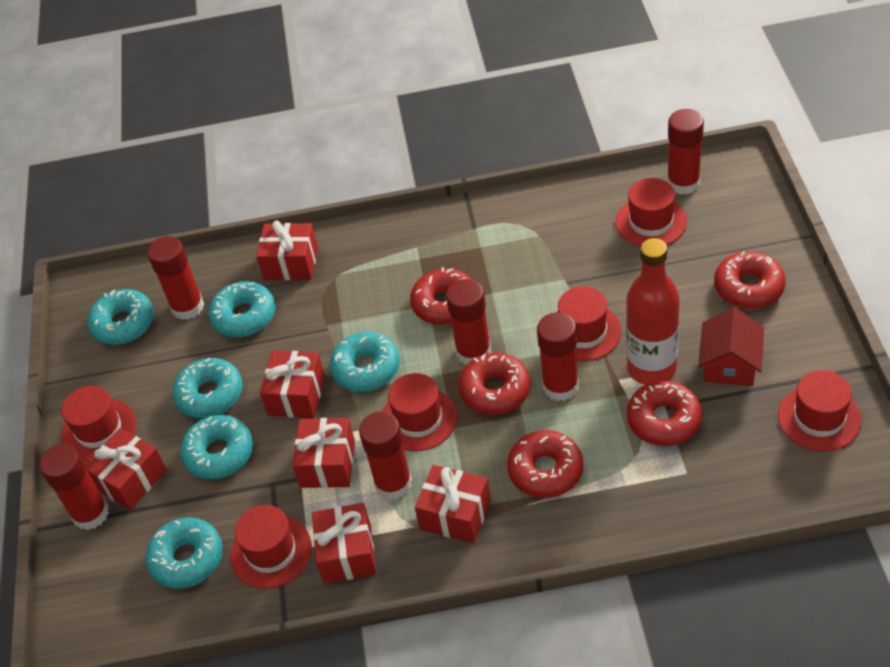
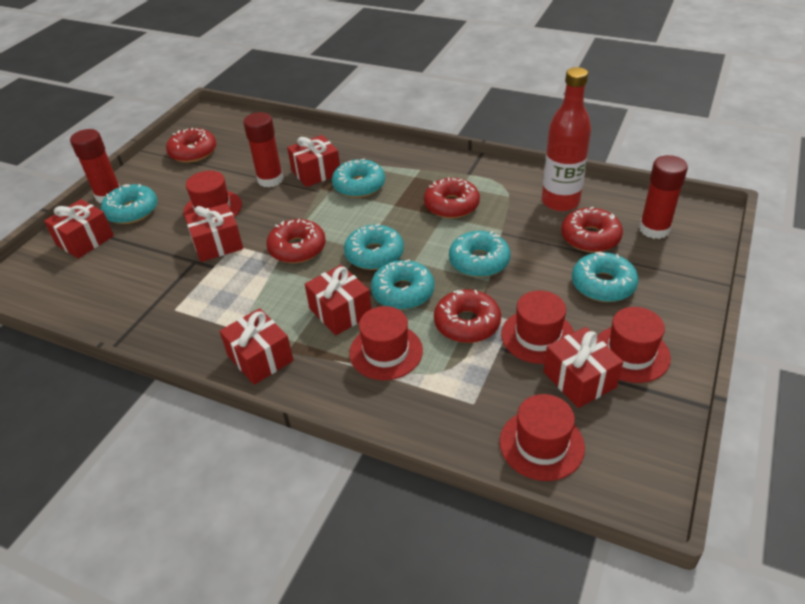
red glue stick: 6 -> 3
red hat: 6 -> 5
red house: 1 -> 0

